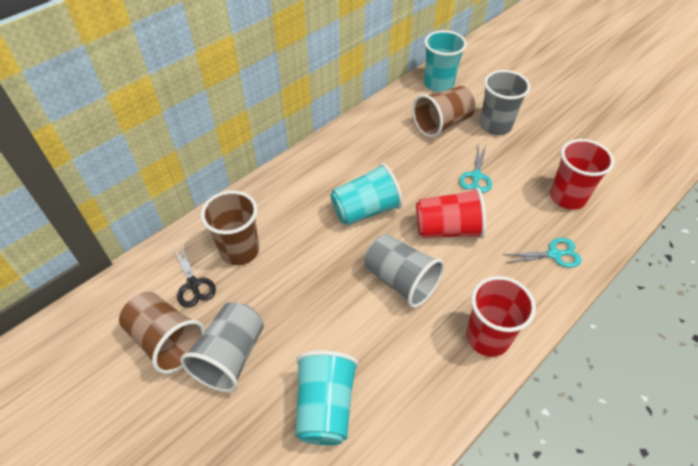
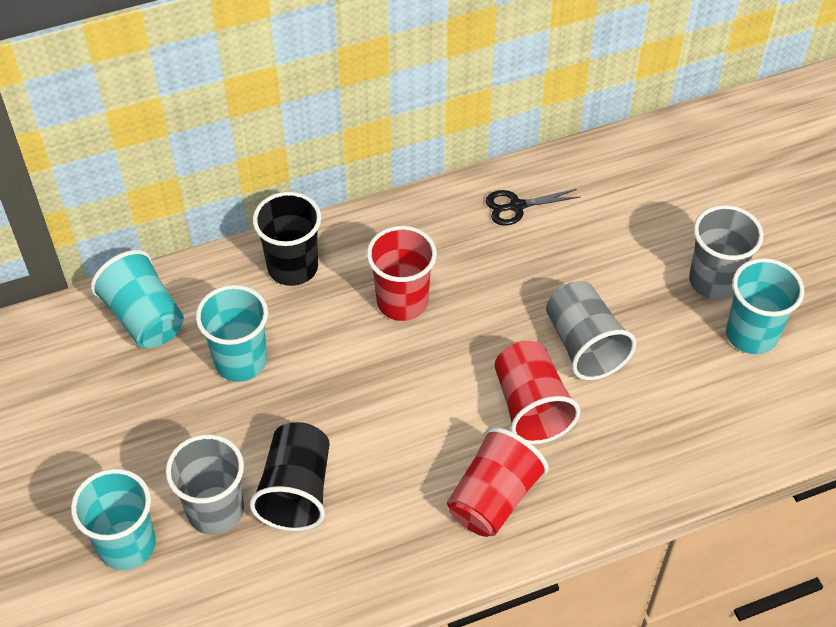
black cup: 0 -> 2
brown cup: 3 -> 0
turquoise cup: 3 -> 4
turquoise scissors: 2 -> 0

